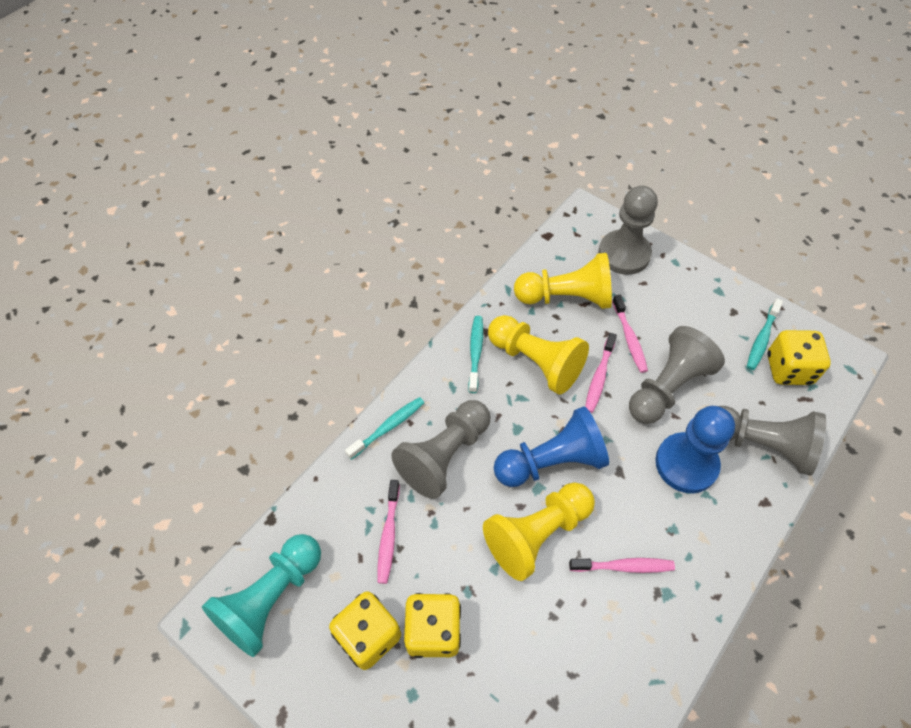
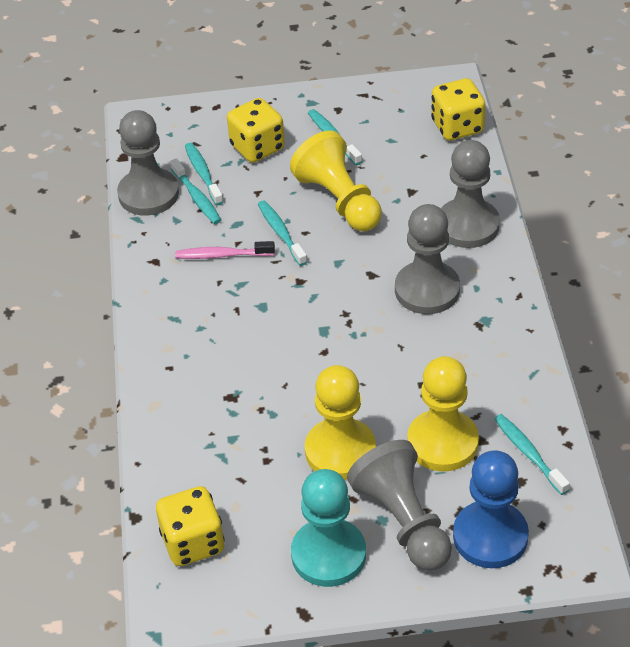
blue pawn: 2 -> 1
pink toothbrush: 4 -> 1
turquoise toothbrush: 3 -> 5

